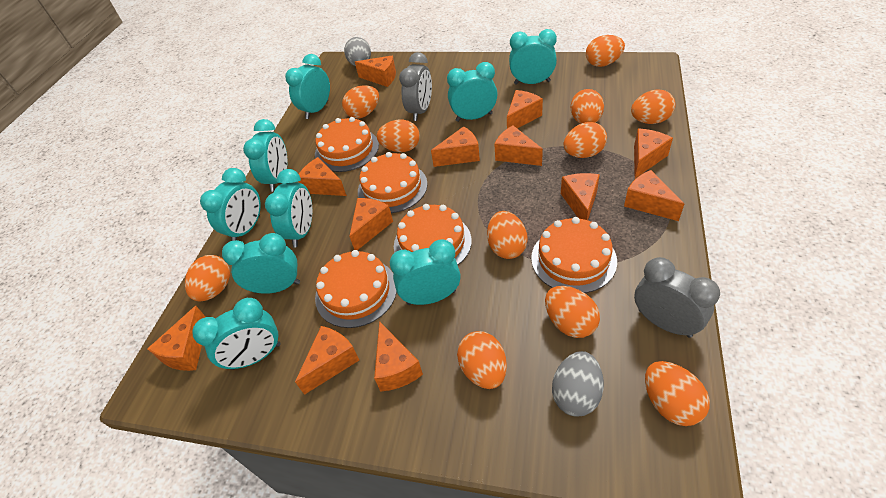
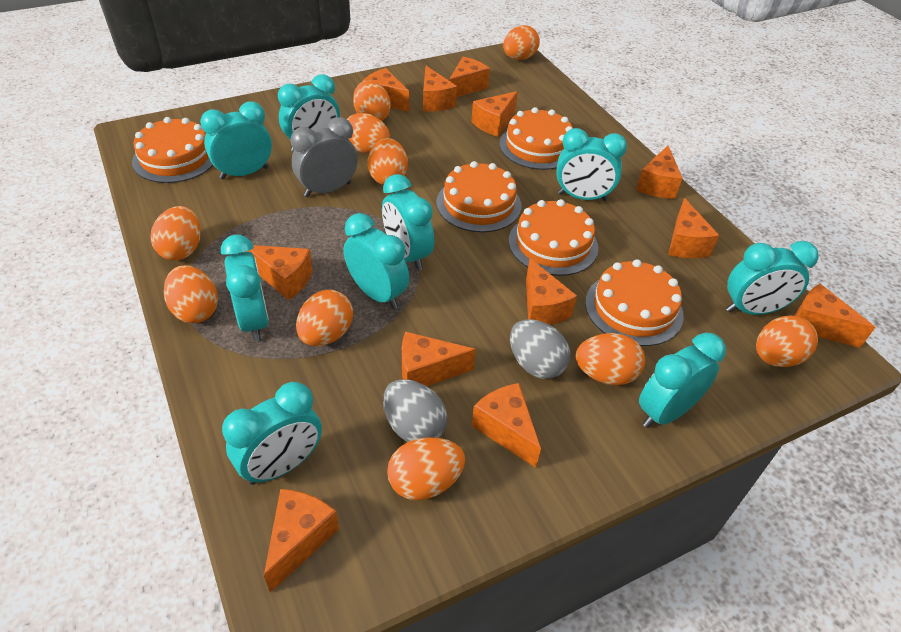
grey clock: 2 -> 1
orange egg: 11 -> 10

